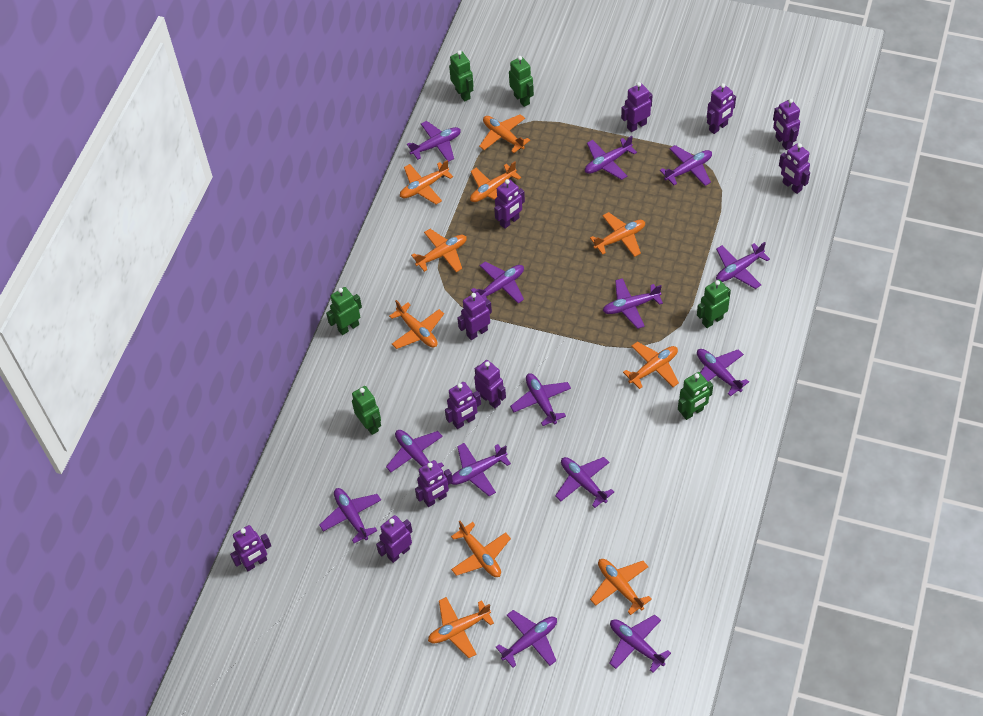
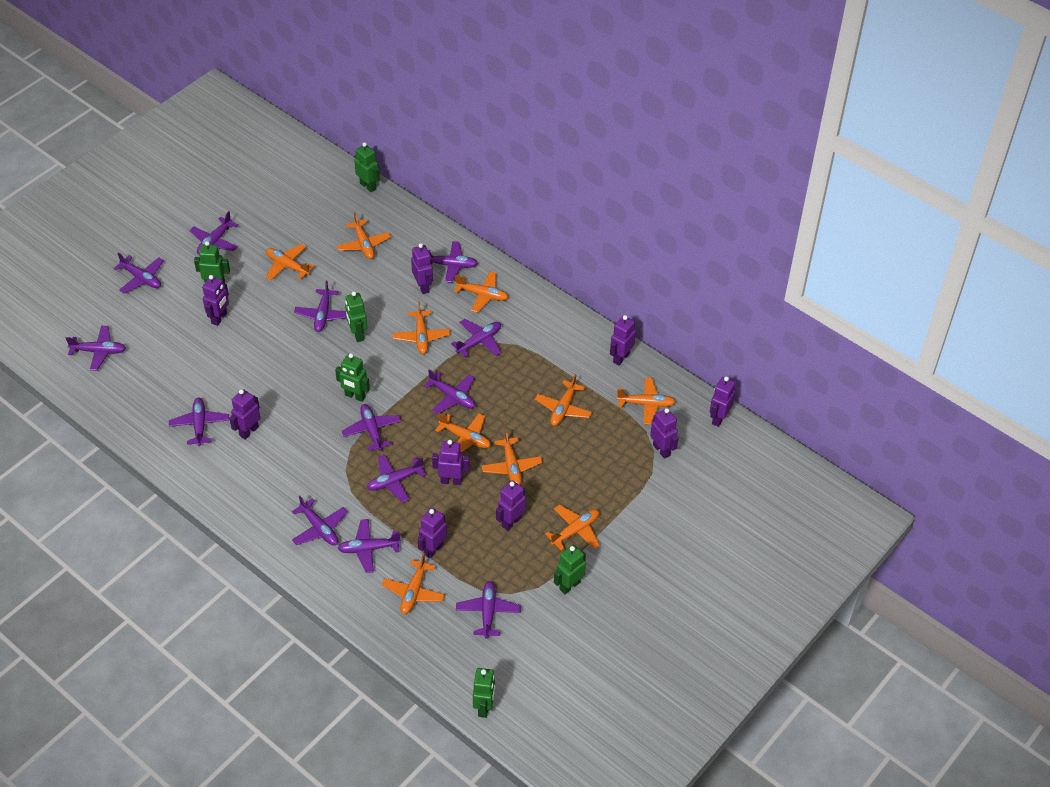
purple plane: 14 -> 13
purple robot: 11 -> 9

